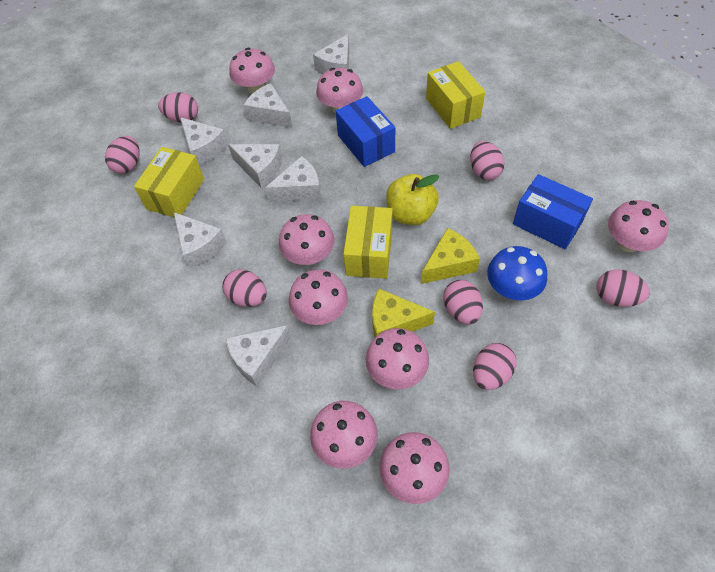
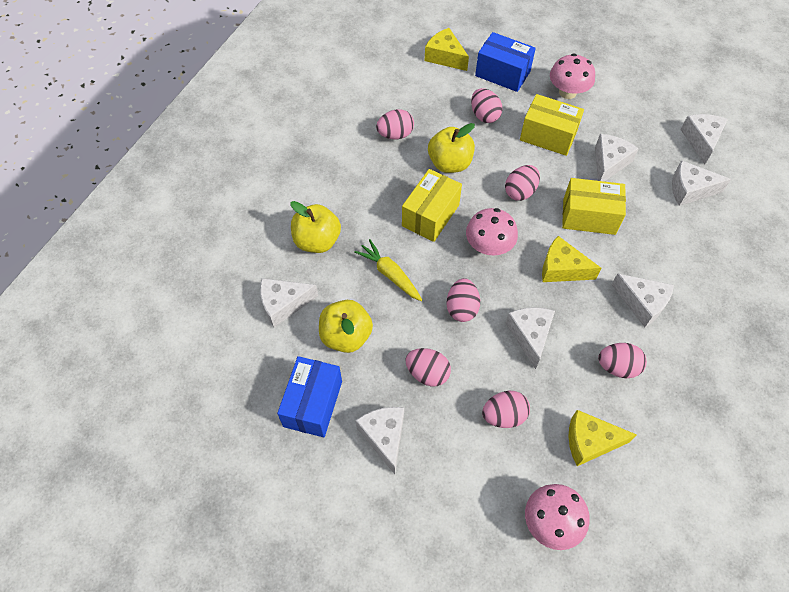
blue mushroom: 1 -> 0
pink mushroom: 8 -> 3
yellow apple: 1 -> 3
yellow carrot: 0 -> 1
yellow cheese: 2 -> 3

